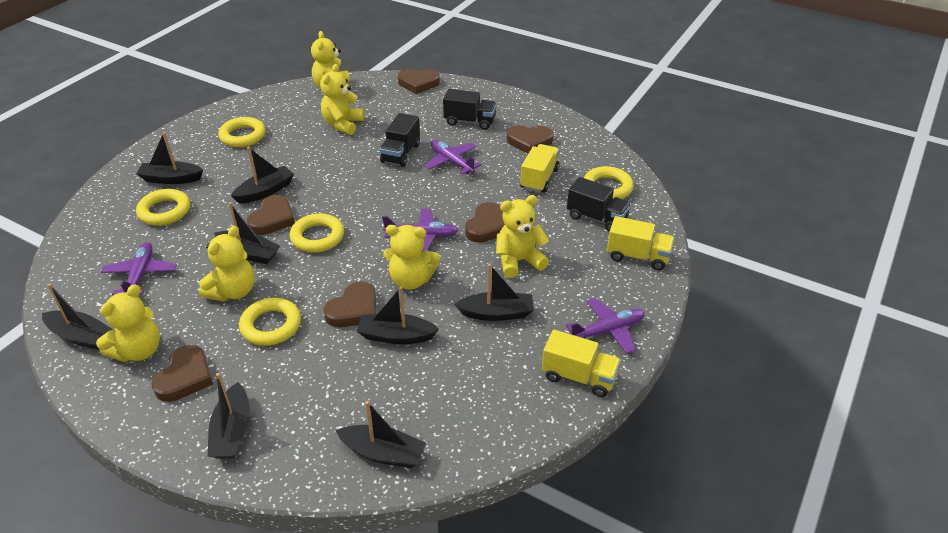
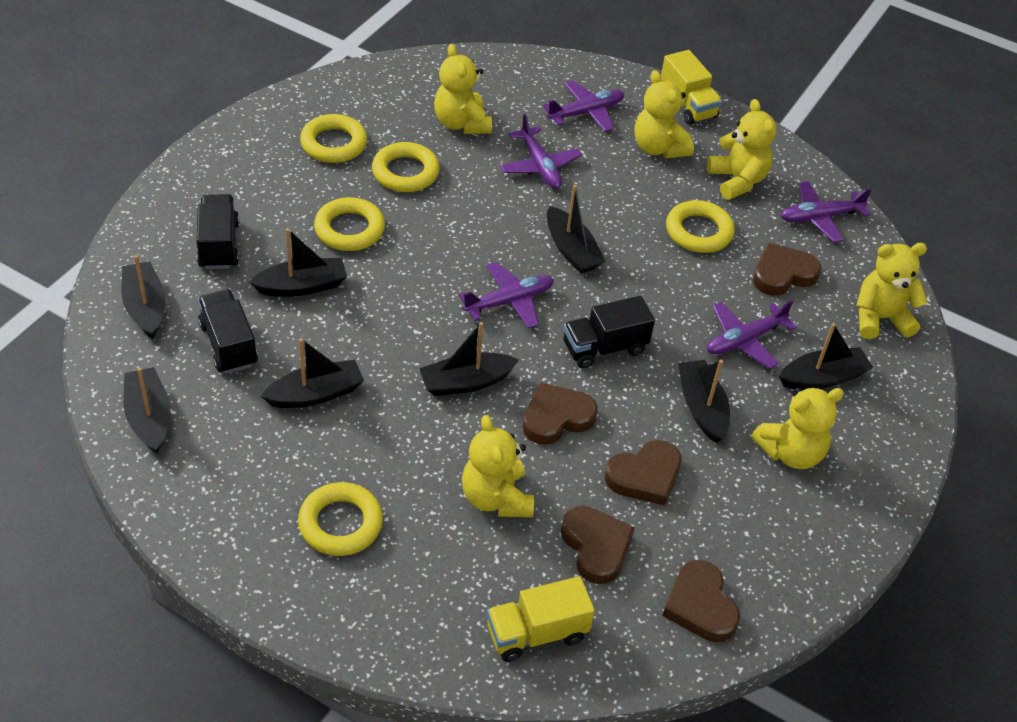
brown heart: 6 -> 5
purple plane: 4 -> 5
yellow truck: 3 -> 2

